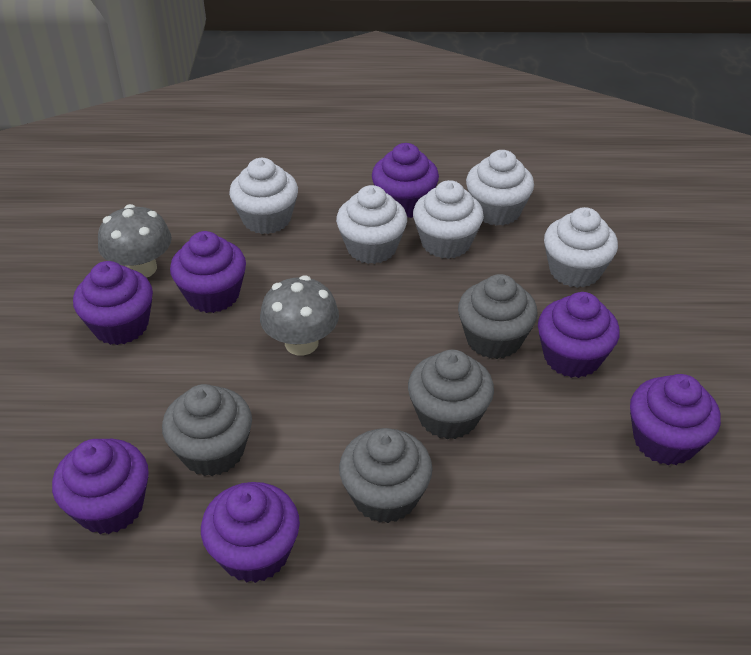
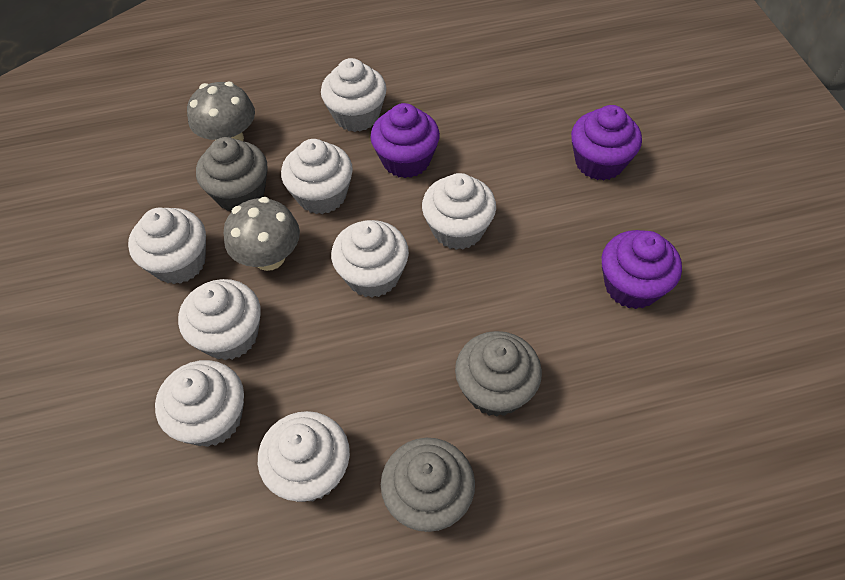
grey cupcake: 4 -> 3
purple cupcake: 7 -> 3
white cupcake: 5 -> 8

